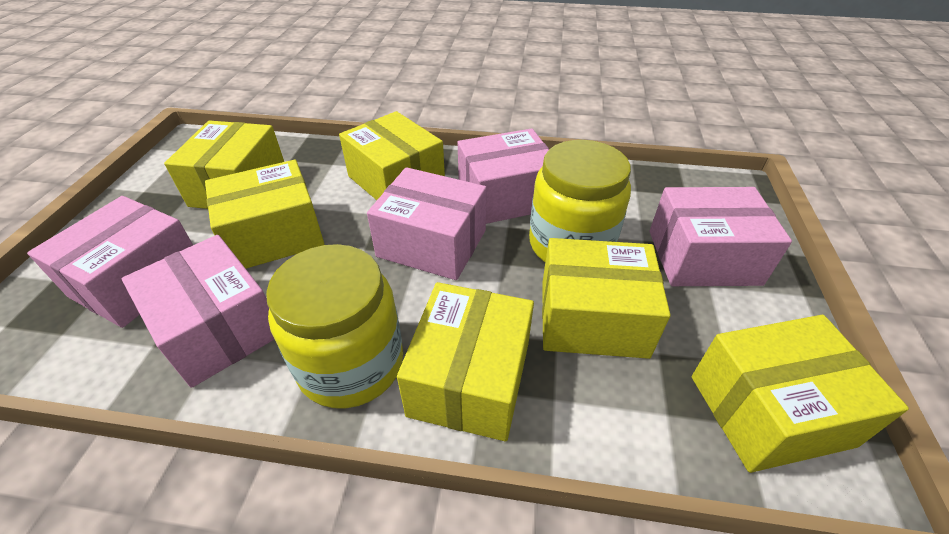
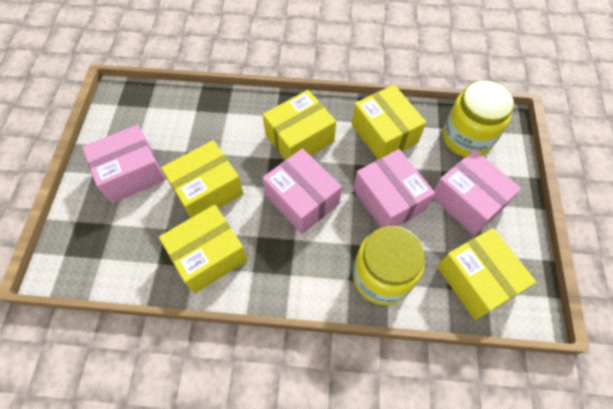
pink box: 5 -> 4
yellow box: 6 -> 5

